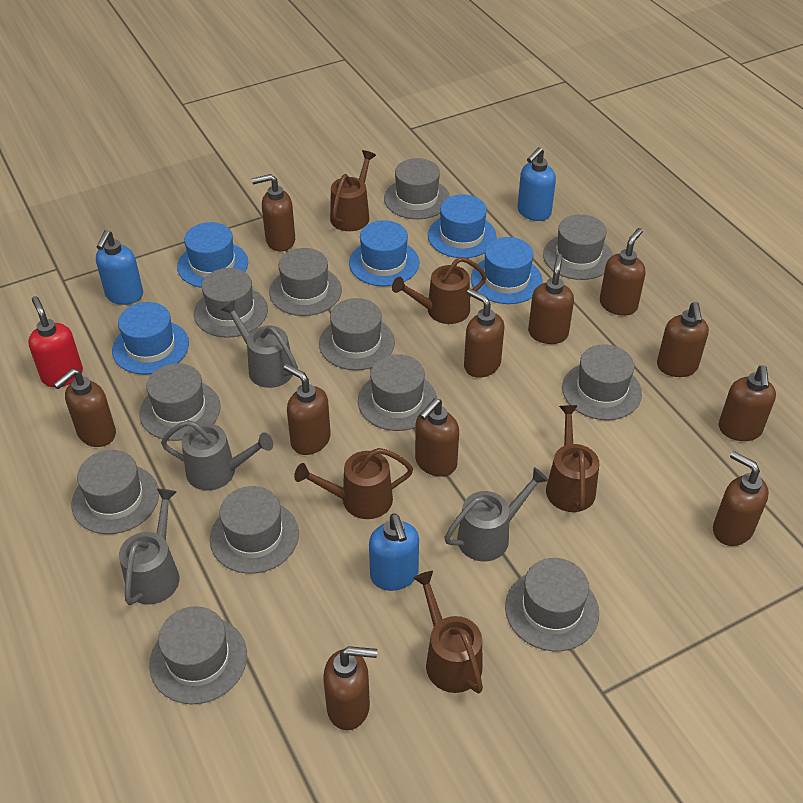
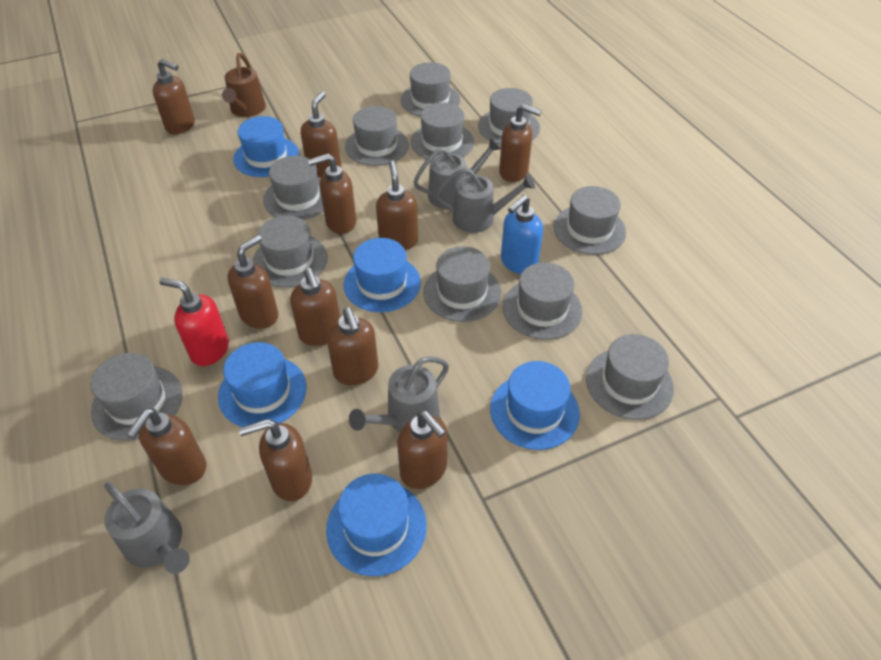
blue soap dispenser: 3 -> 1
brown watering can: 5 -> 1
grey hat: 12 -> 11

